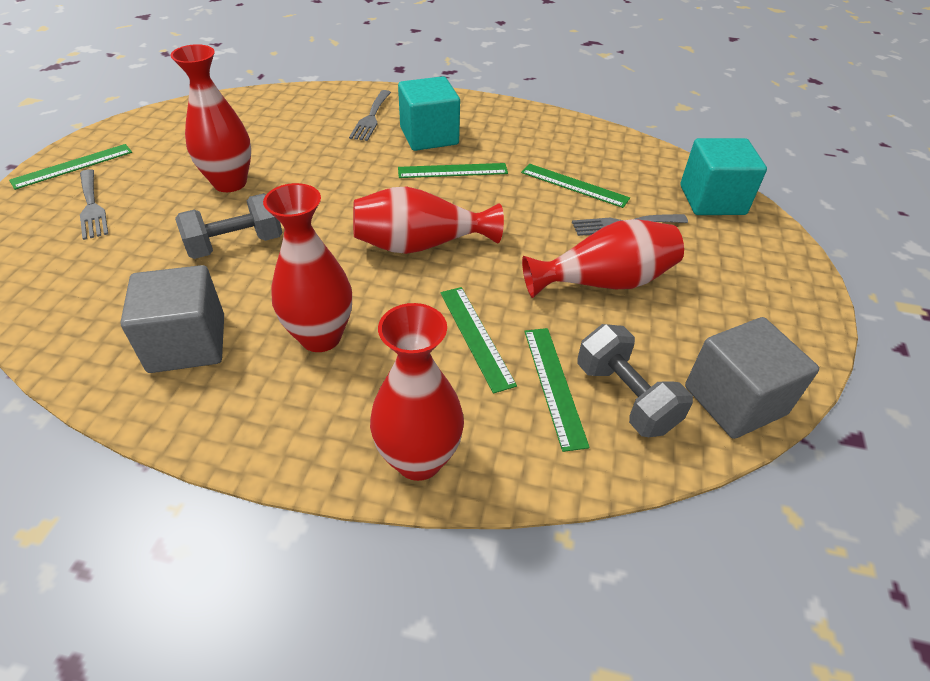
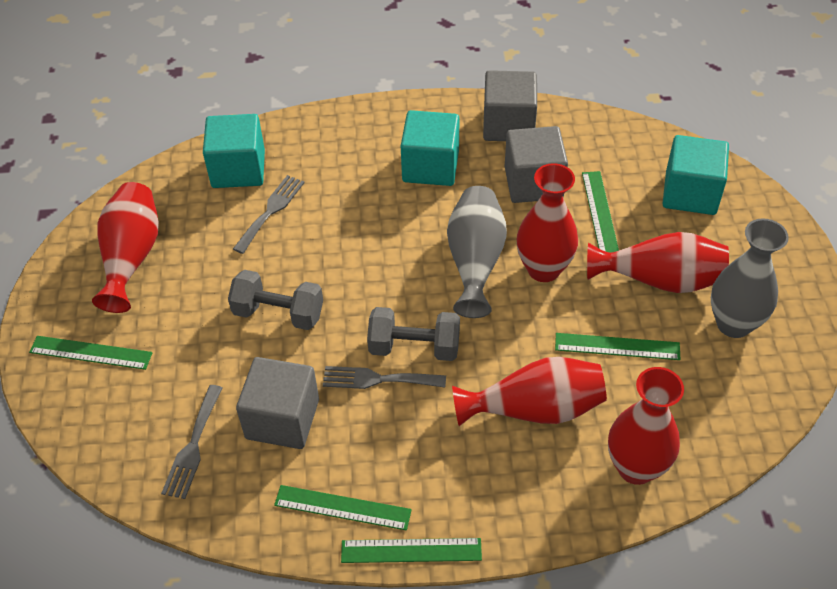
grey cube: 2 -> 3
grey vase: 0 -> 2
turquoise cube: 2 -> 3

